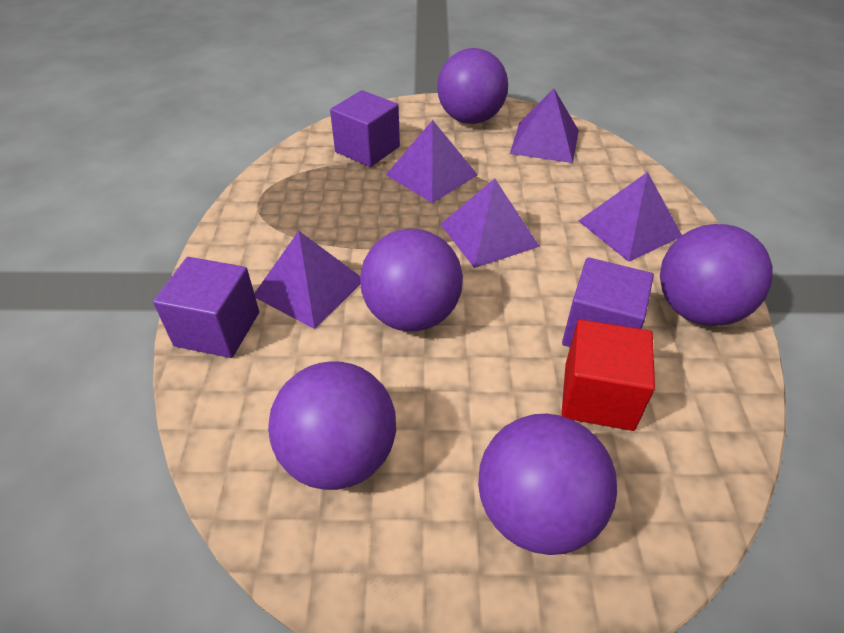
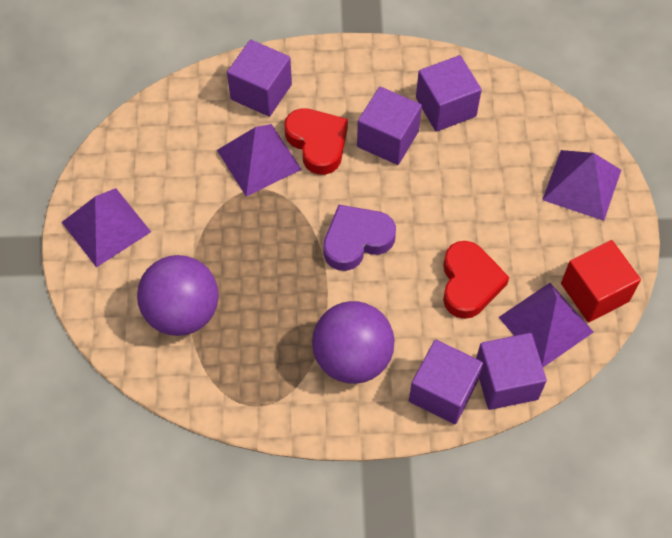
purple ball: 5 -> 2
purple cube: 3 -> 5
purple heart: 0 -> 1
purple pyramid: 5 -> 4
red heart: 0 -> 2

